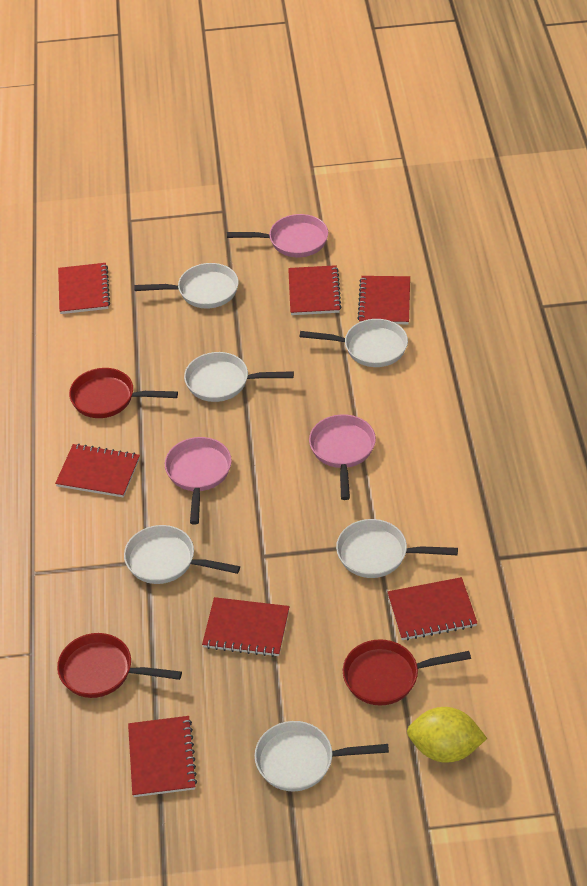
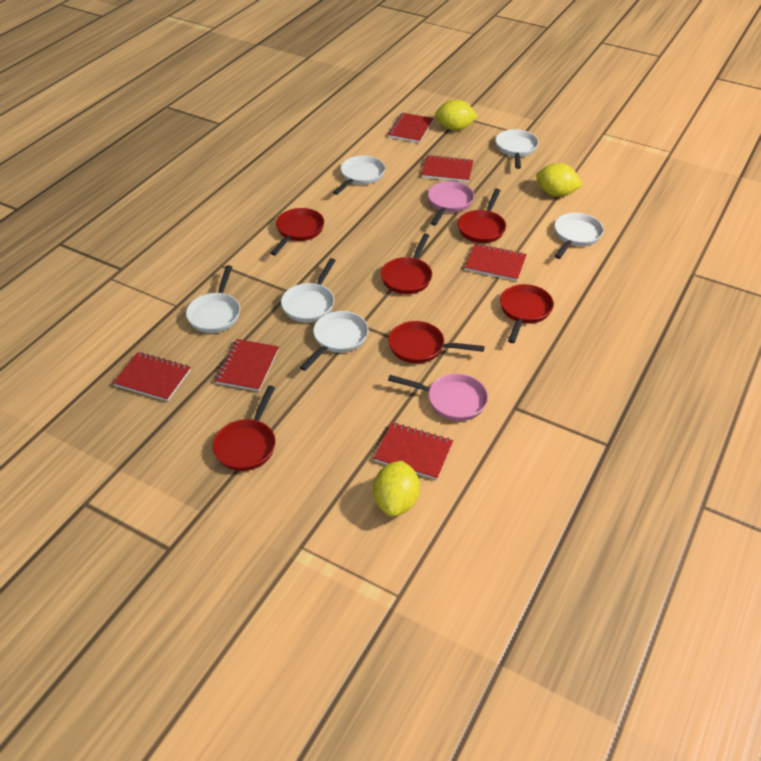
pink pan: 3 -> 2
red notebook: 7 -> 6
red pan: 3 -> 6
yellow lemon: 1 -> 3

